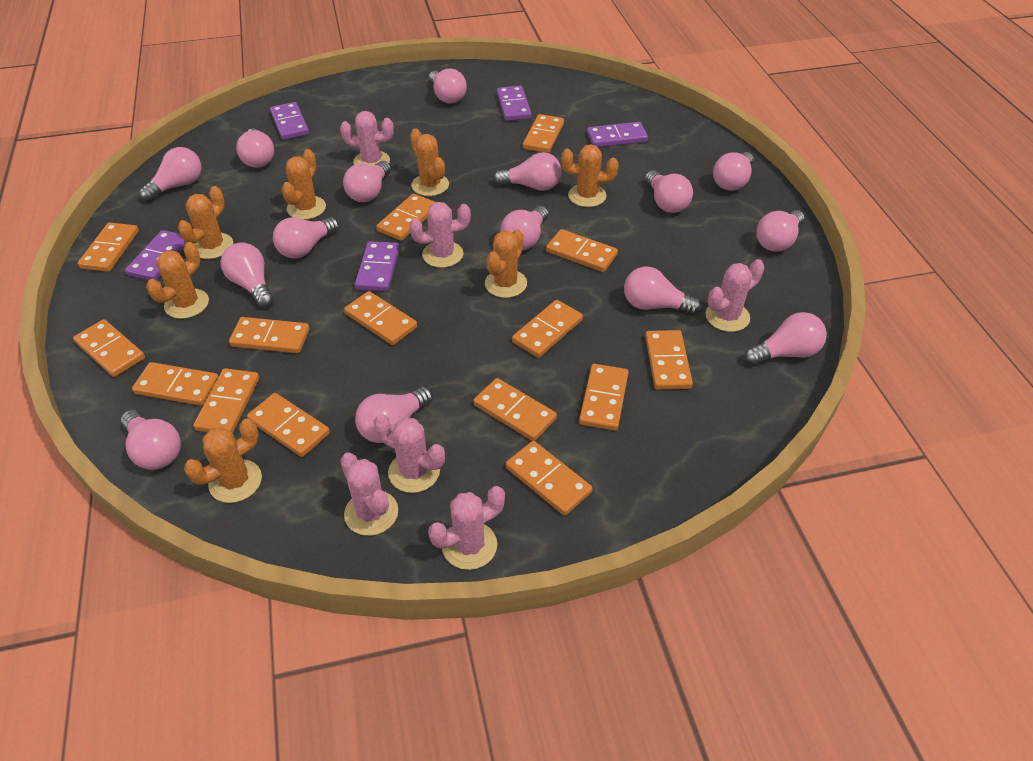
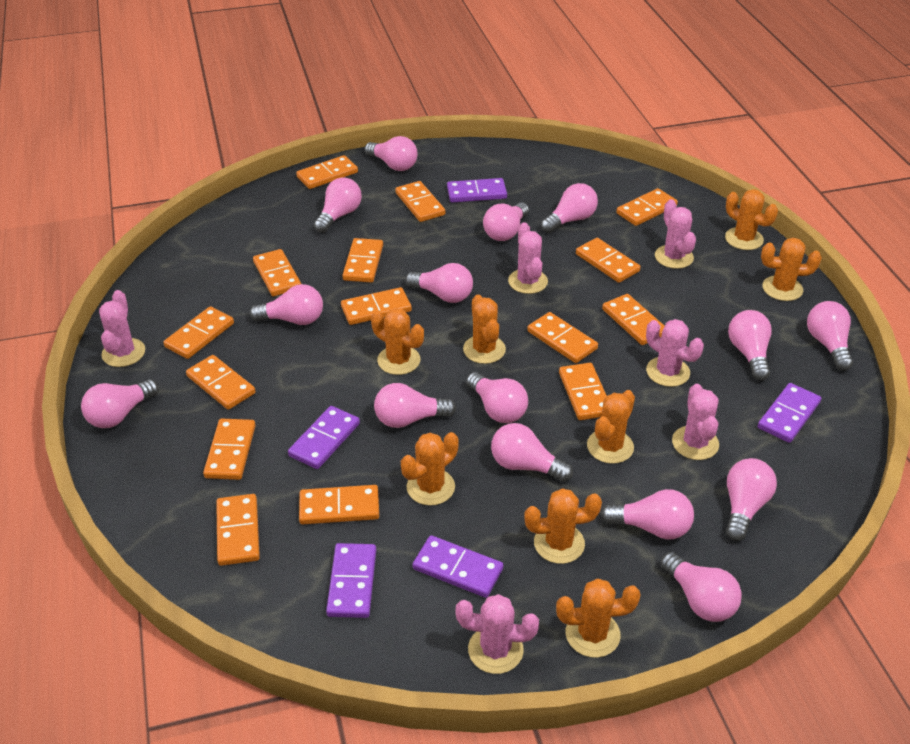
orange cactus: 7 -> 8

